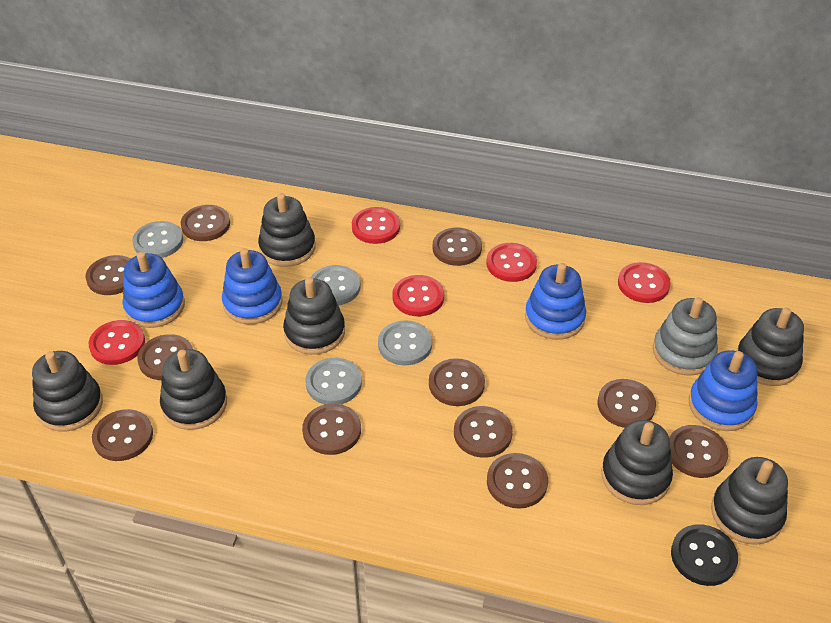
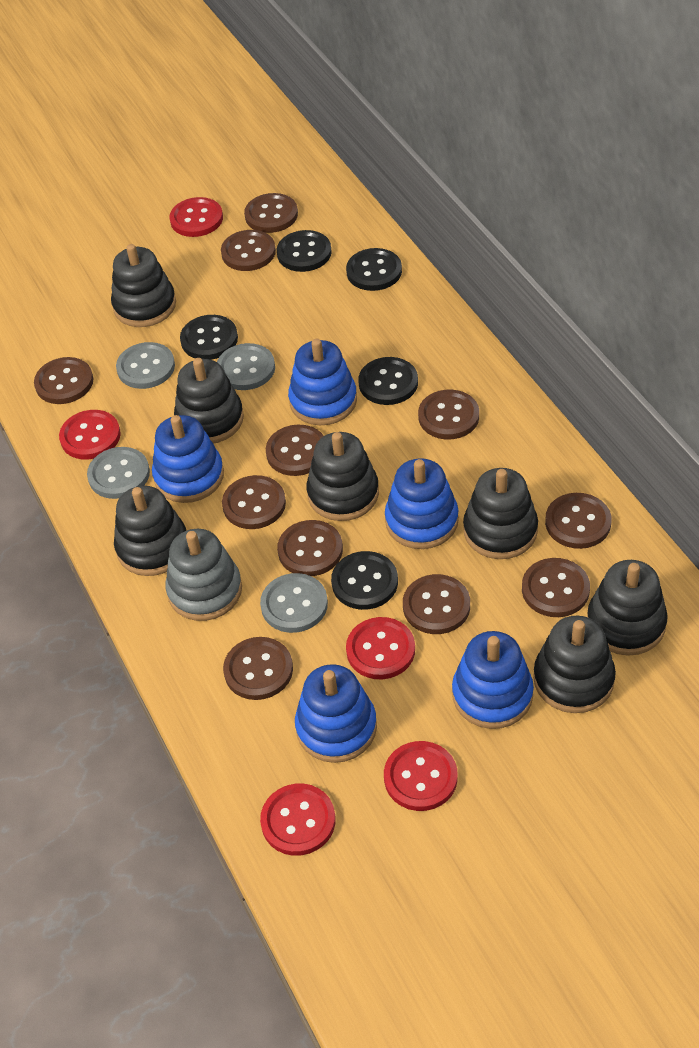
black button: 1 -> 5
blue stacking toy: 4 -> 5

